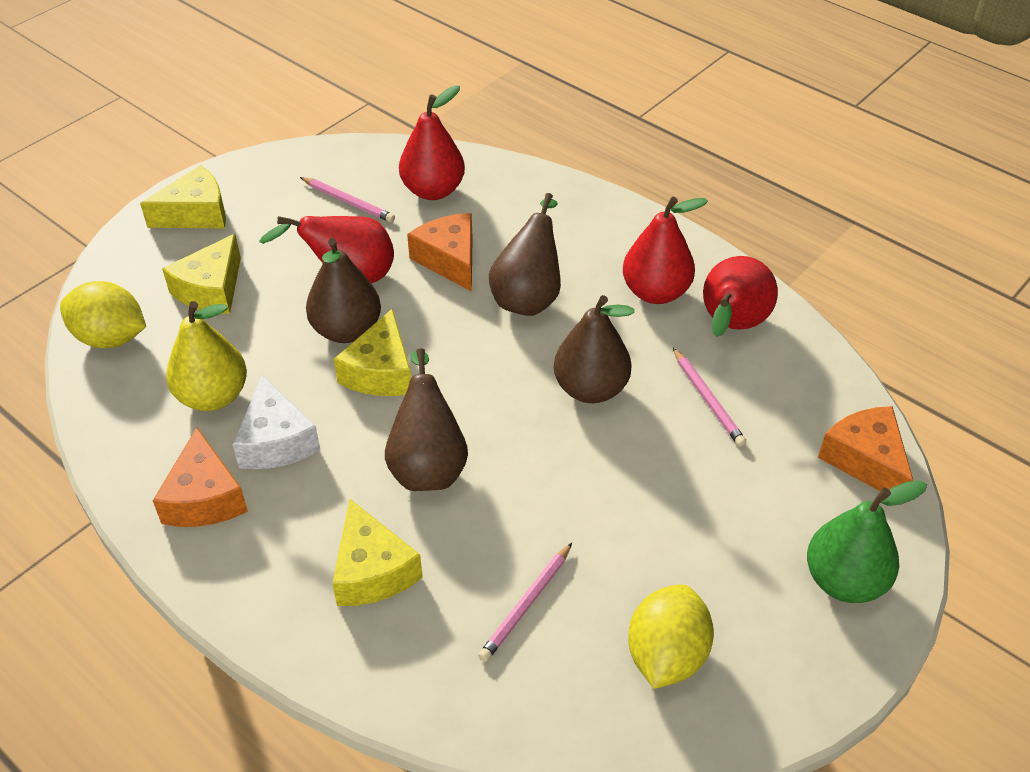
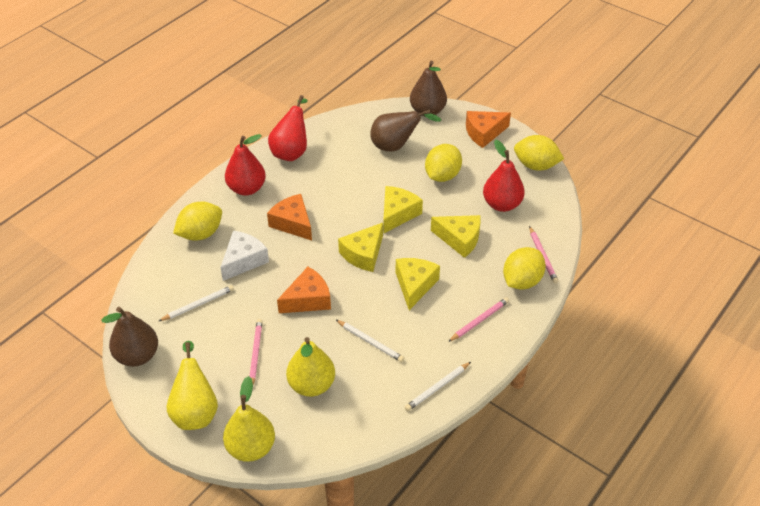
brown pear: 4 -> 3
green pear: 1 -> 0
red pear: 4 -> 3
white pencil: 0 -> 3
yellow lemon: 2 -> 4
yellow pear: 1 -> 3

